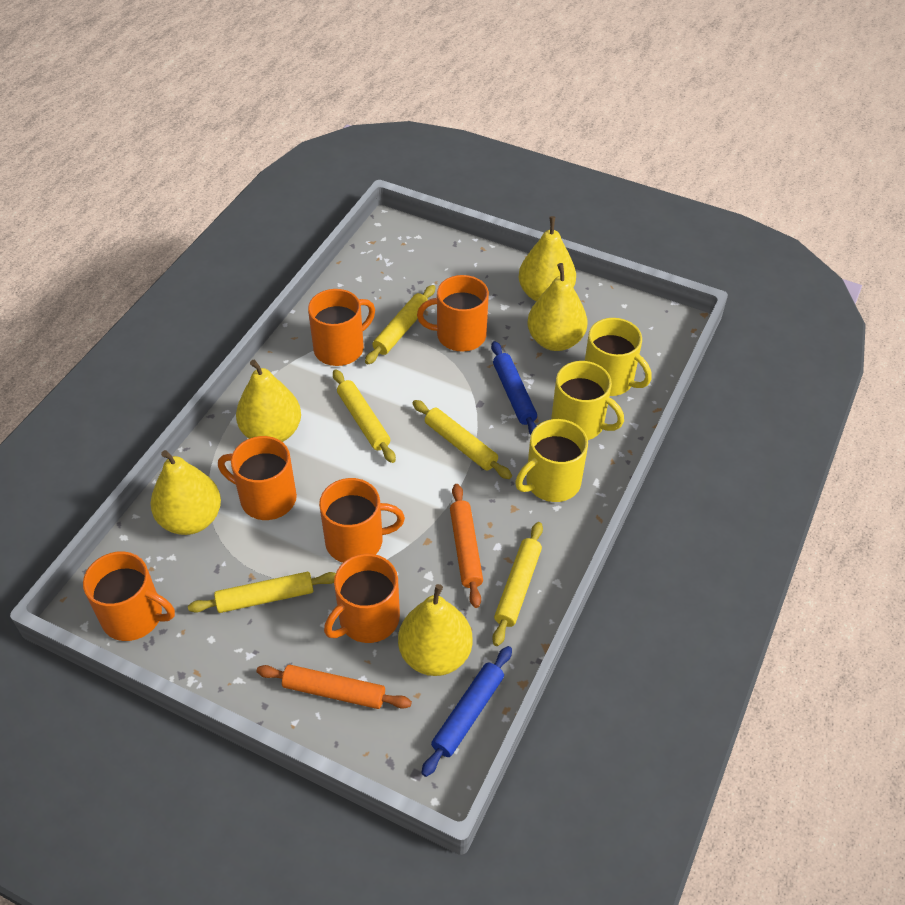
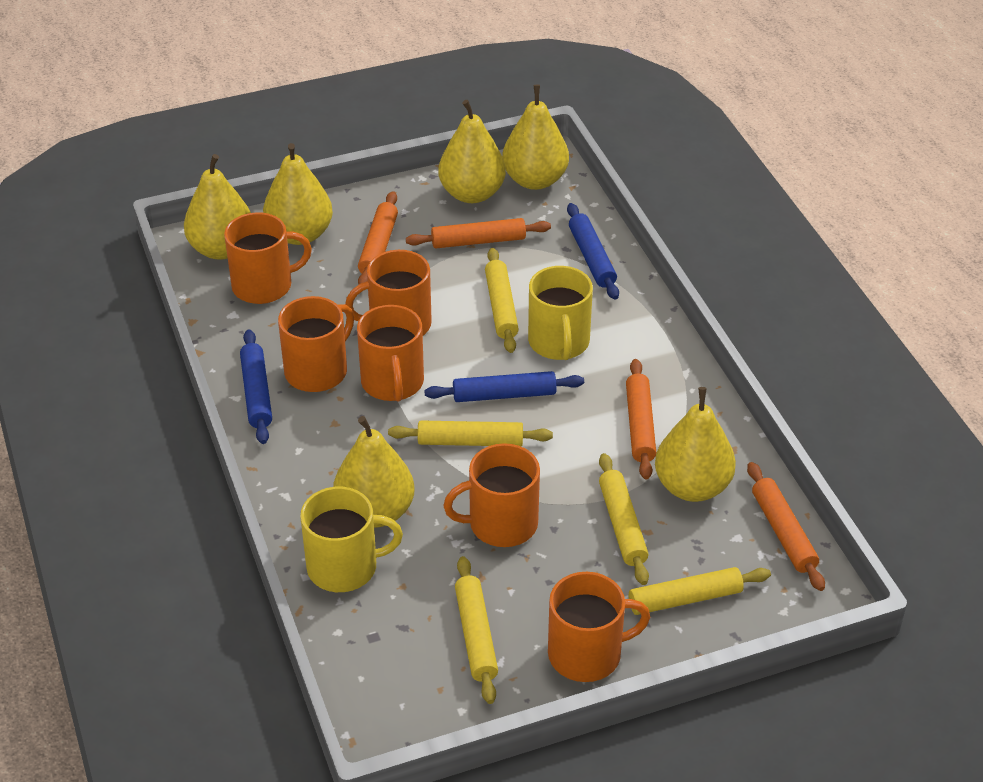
blue rolling pin: 2 -> 3
orange rolling pin: 2 -> 4
yellow mug: 3 -> 2
yellow pear: 5 -> 6

